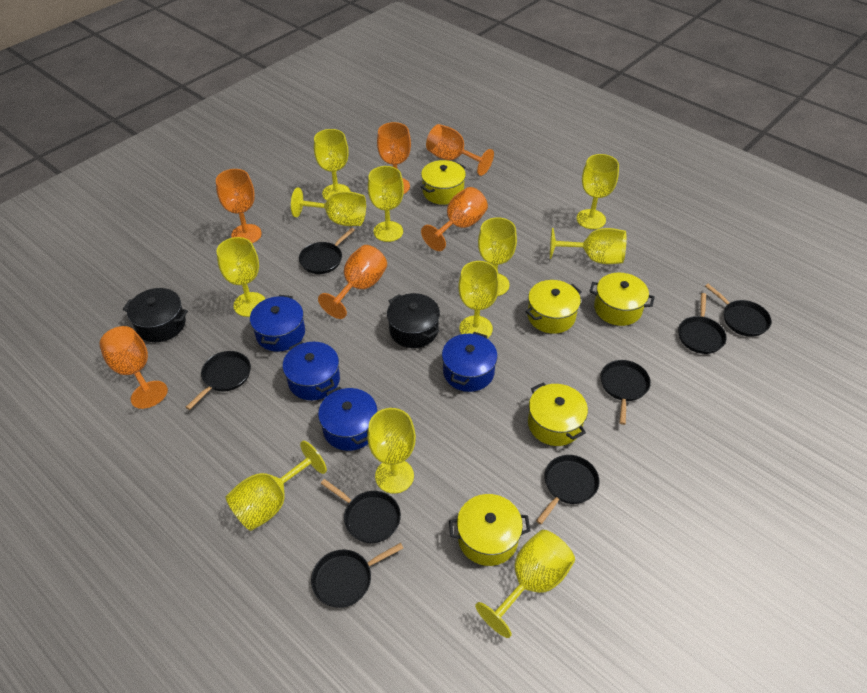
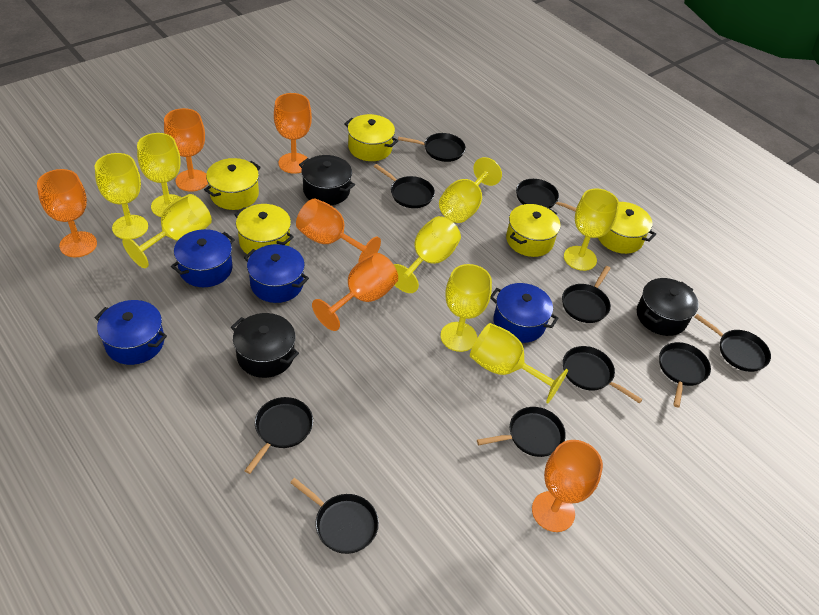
black pan: 8 -> 10
black pot: 2 -> 3
yellow goblet: 11 -> 8

